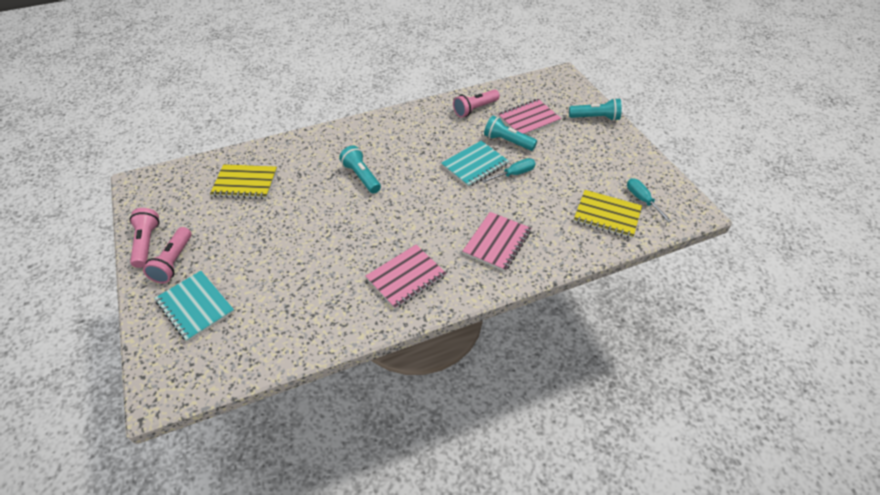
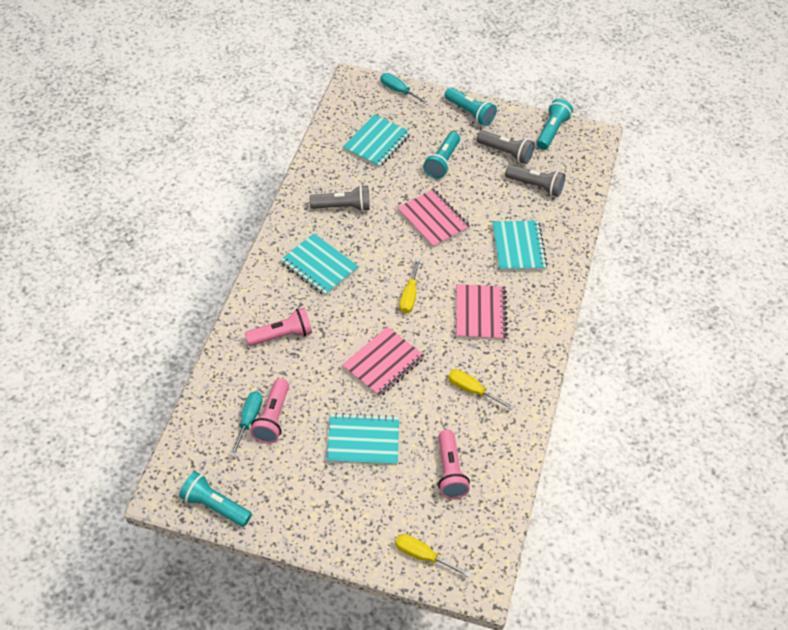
grey flashlight: 0 -> 3
turquoise flashlight: 3 -> 4
turquoise notebook: 2 -> 4
yellow notebook: 2 -> 0
yellow screwdriver: 0 -> 3

